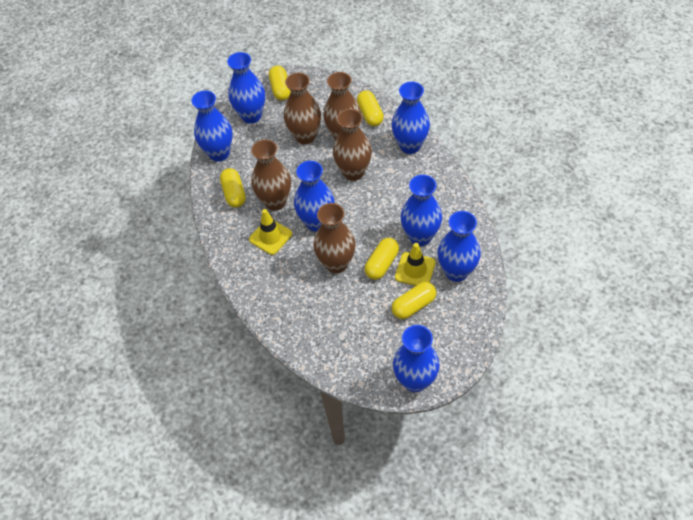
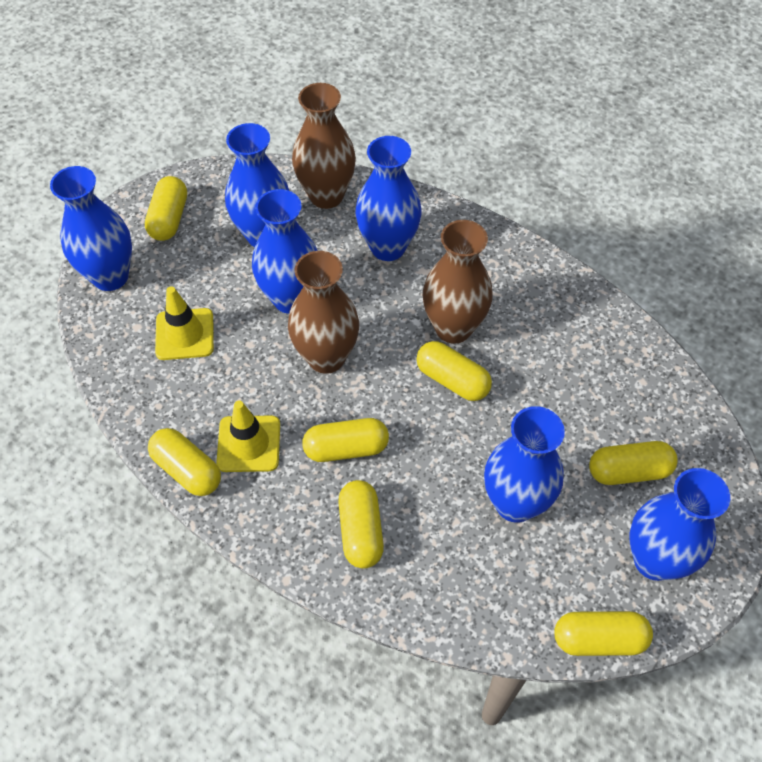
blue vase: 7 -> 6
brown vase: 5 -> 3
yellow capsule: 5 -> 7

